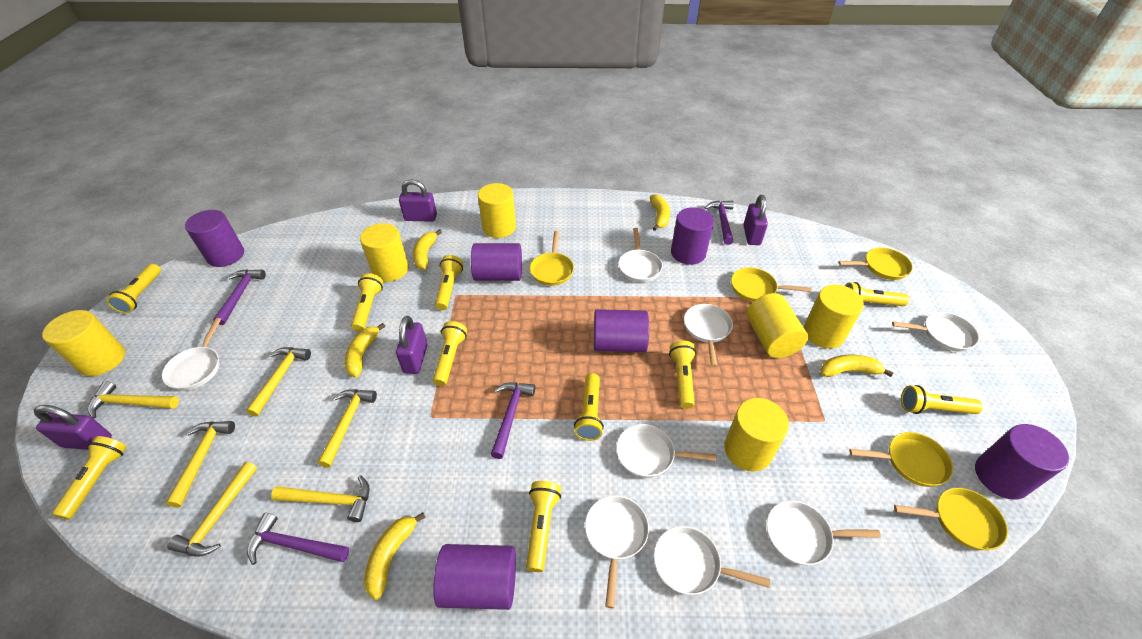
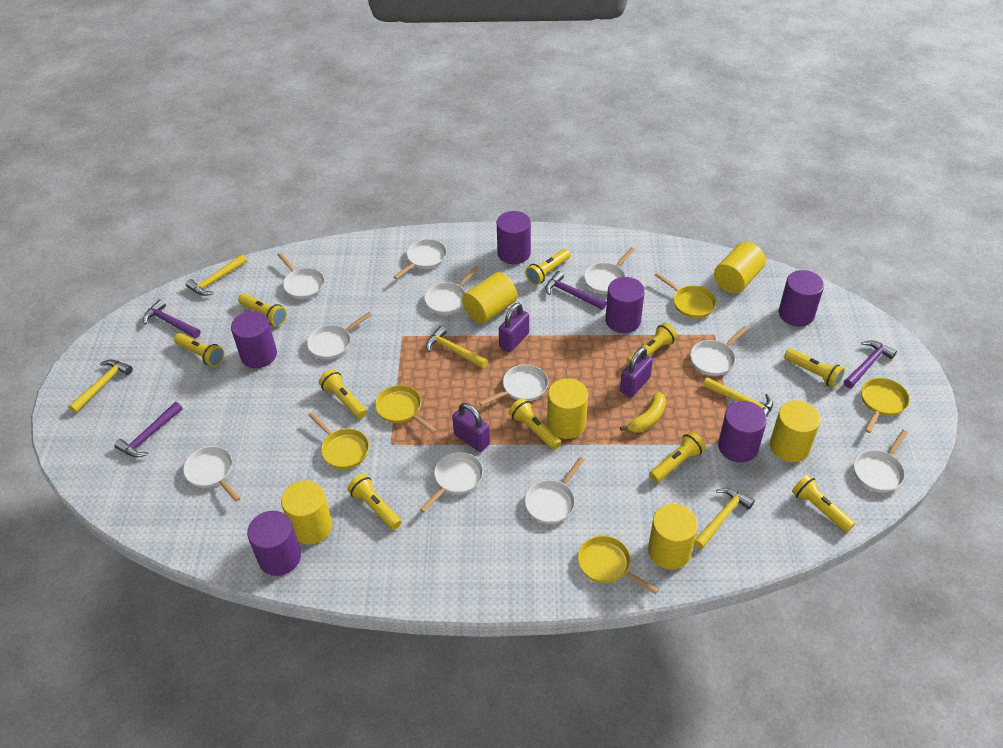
purple padlock: 4 -> 3
white pan: 8 -> 11
yellow banana: 5 -> 1
yellow hammer: 6 -> 5

